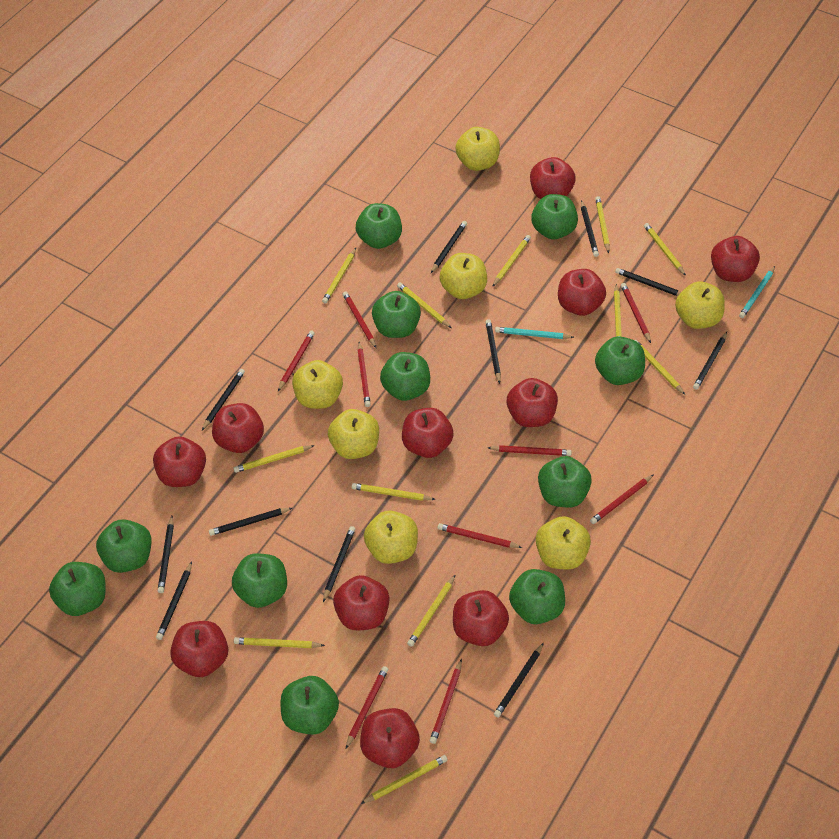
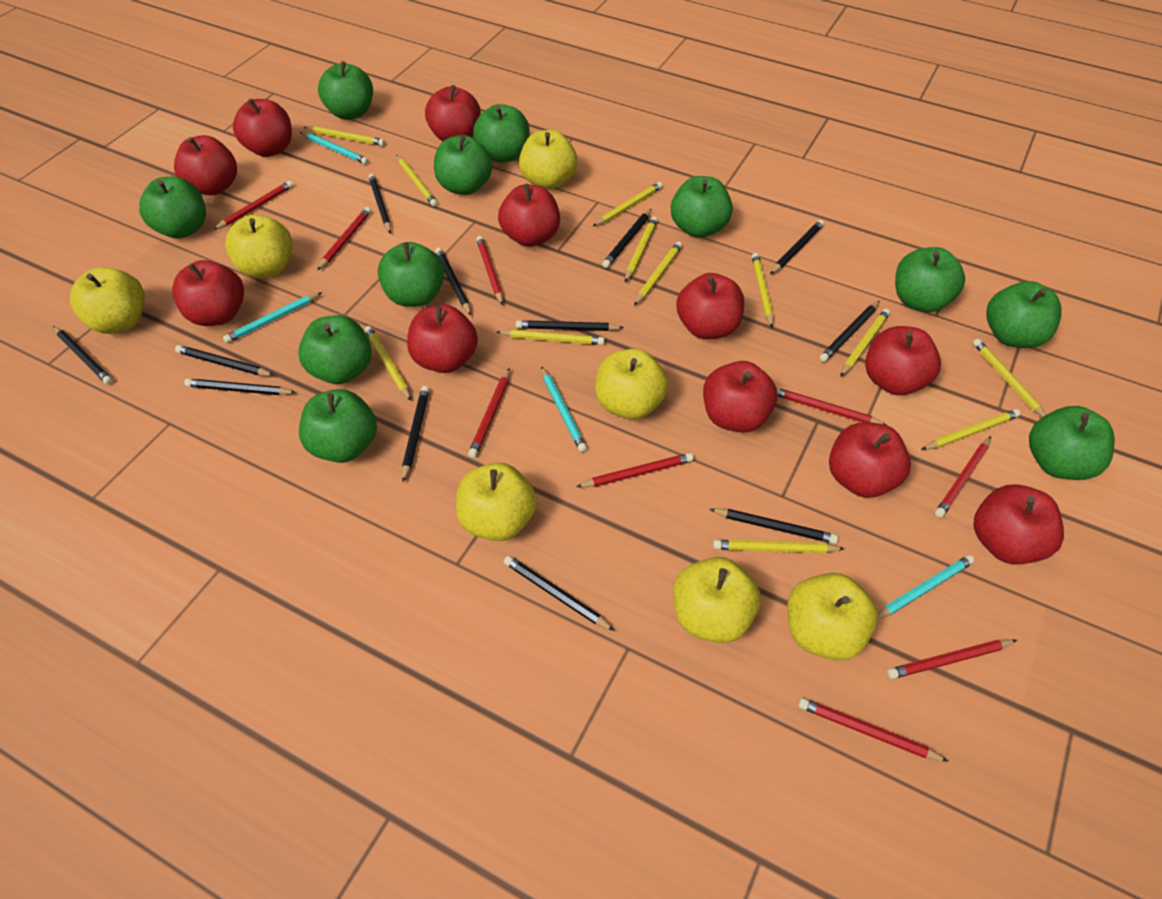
black pencil: 11 -> 12
turquoise pencil: 2 -> 4

